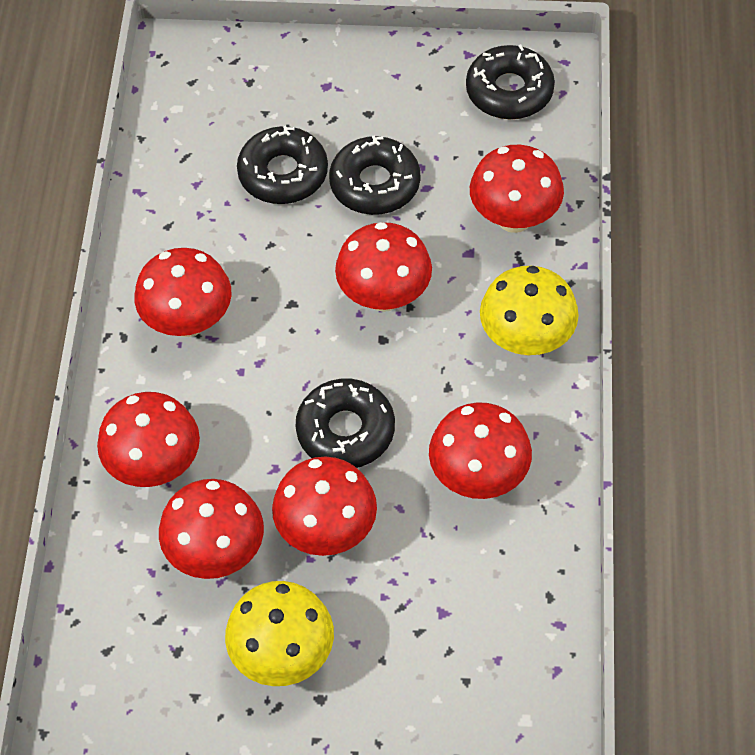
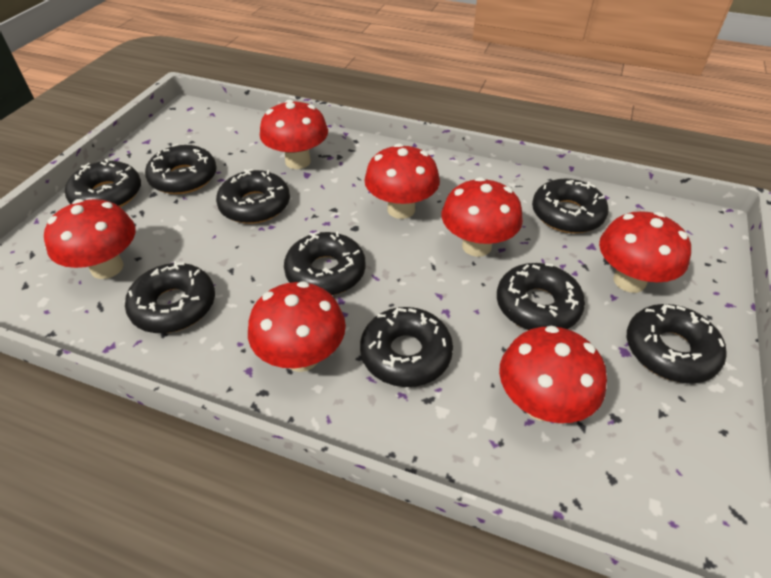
black donut: 4 -> 9
yellow mushroom: 2 -> 0

